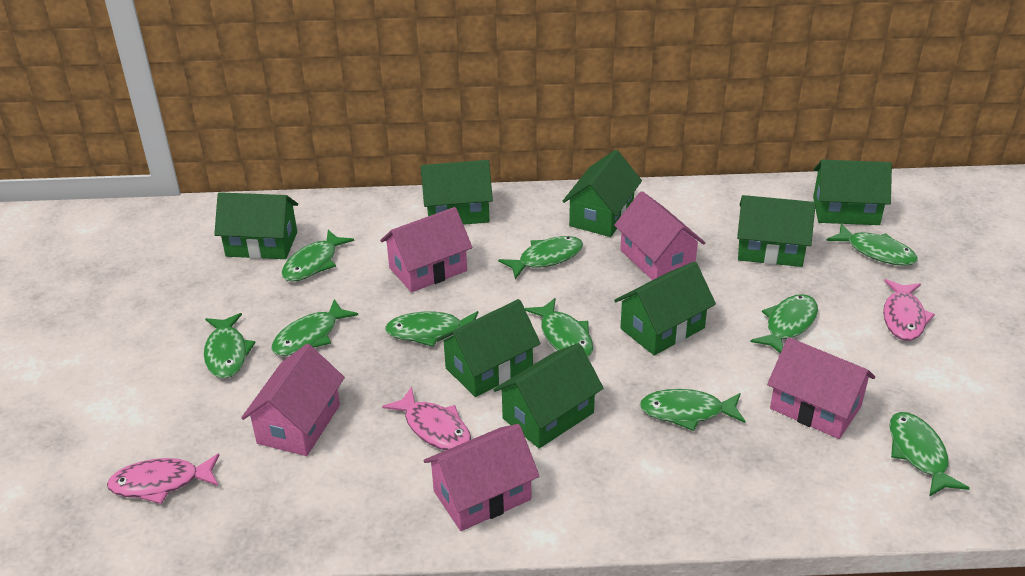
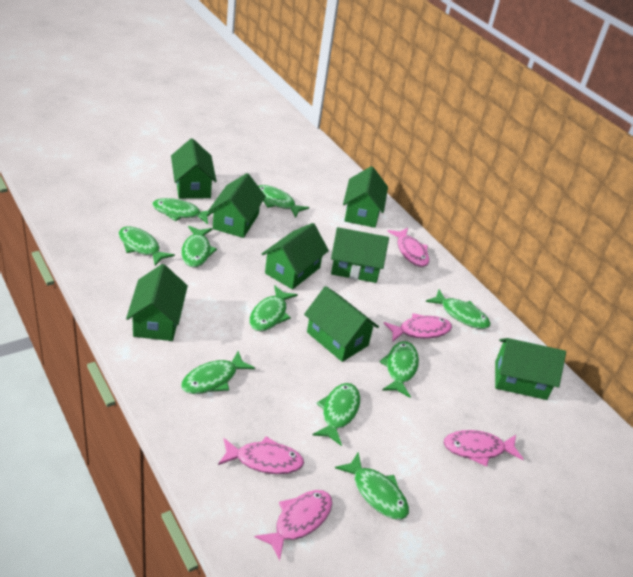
pink fish: 3 -> 5
pink house: 5 -> 0

